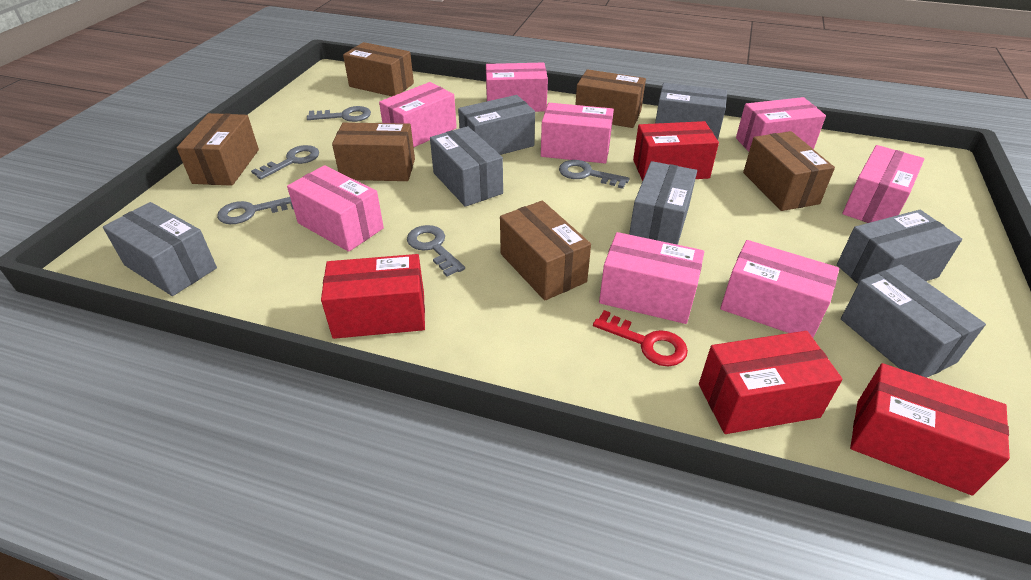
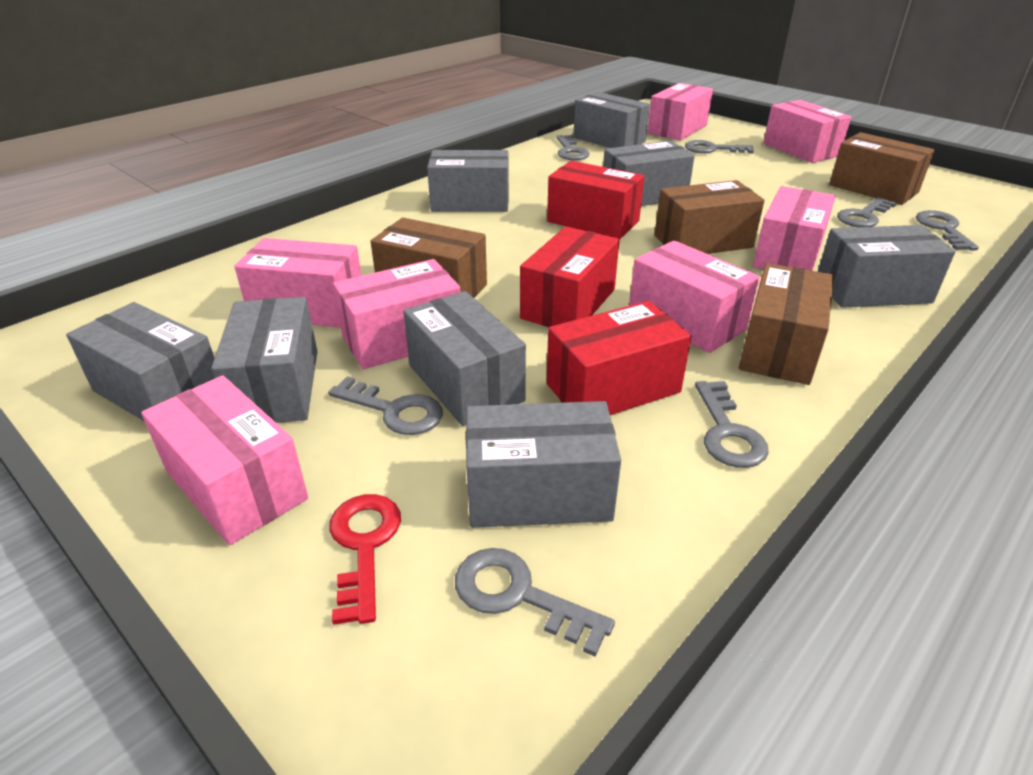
brown box: 6 -> 4
grey box: 7 -> 8
grey key: 5 -> 7
pink box: 8 -> 7
red box: 4 -> 3

